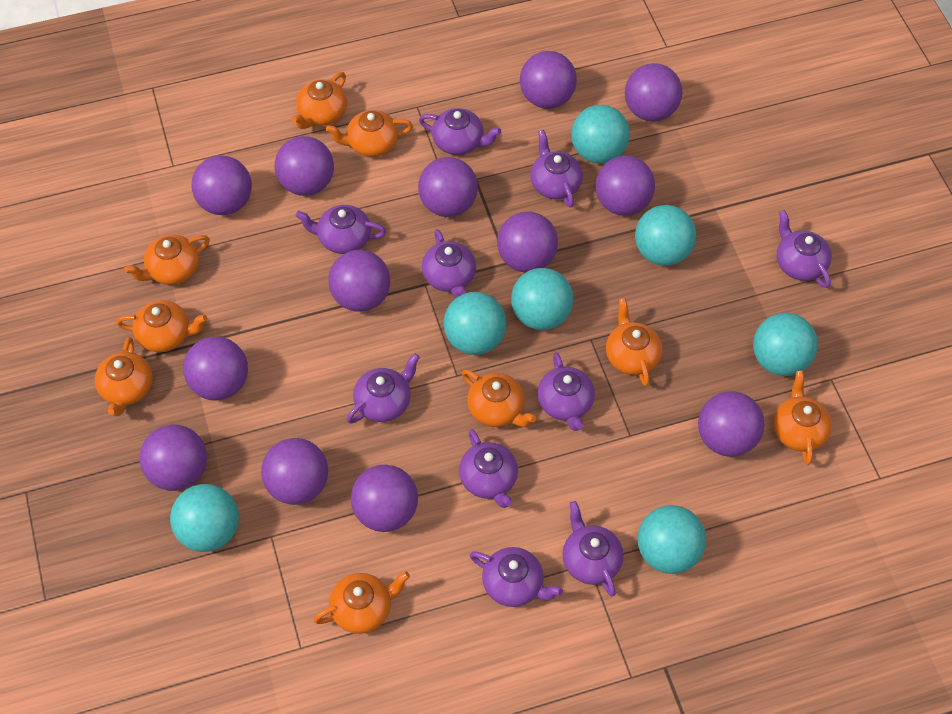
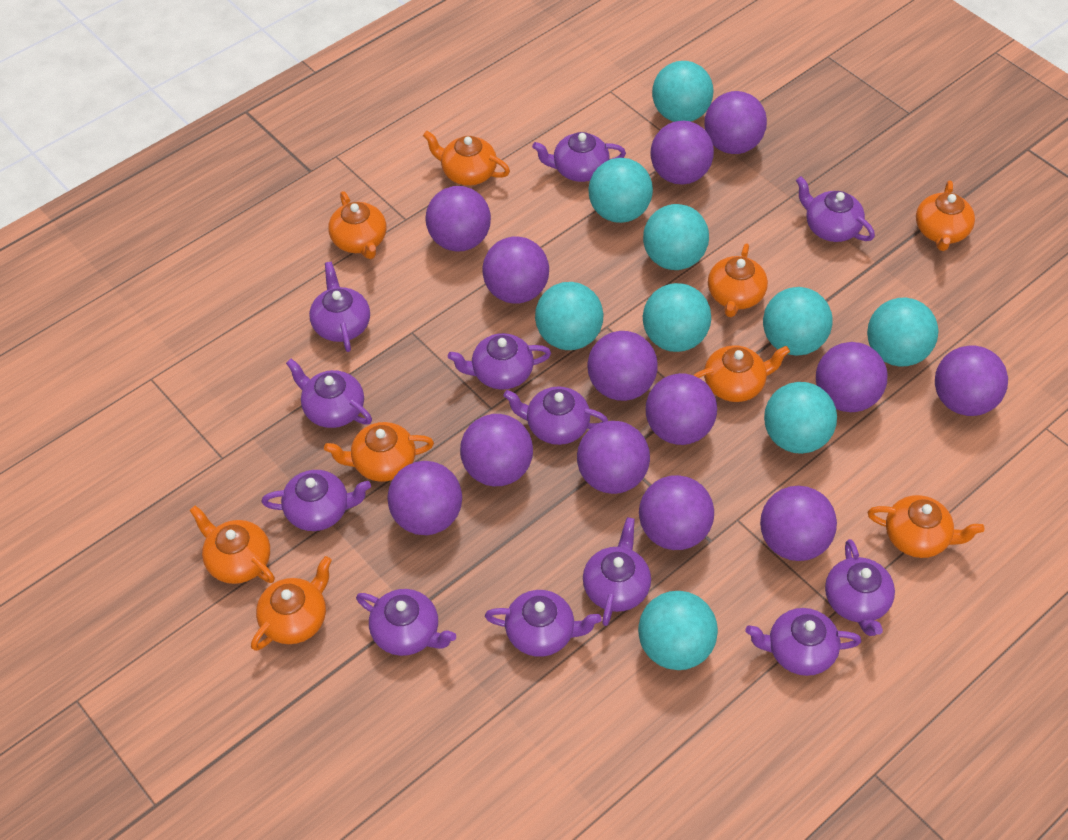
purple teapot: 10 -> 12
turquoise ball: 7 -> 9

